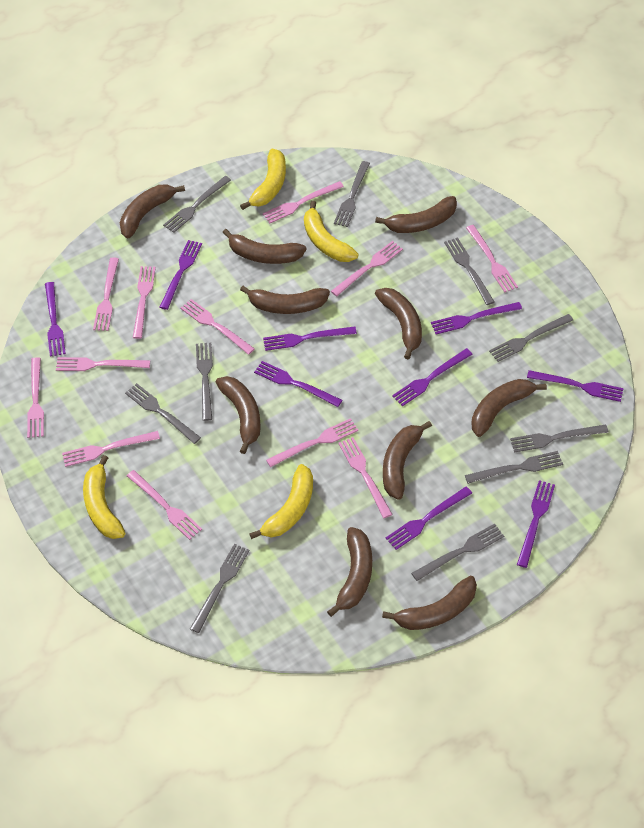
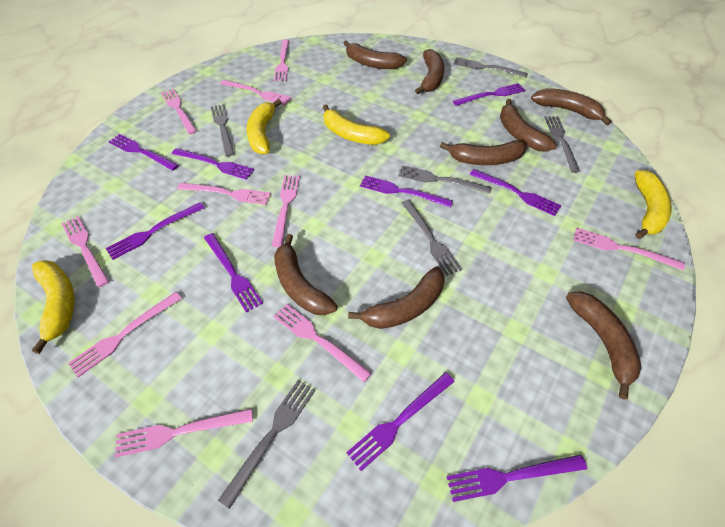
brown banana: 10 -> 8
grey fork: 10 -> 6
pink fork: 12 -> 10

